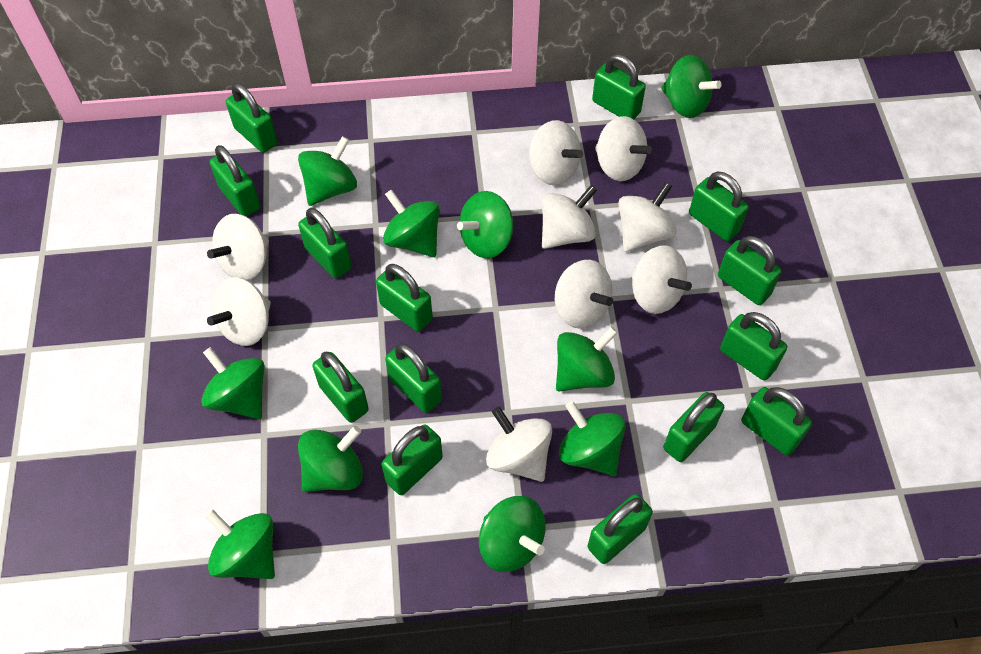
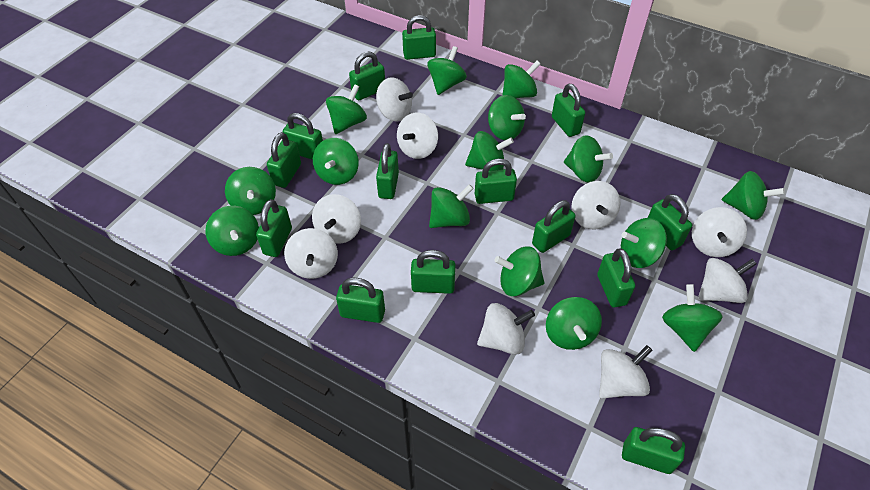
green spinning top: 10 -> 15

